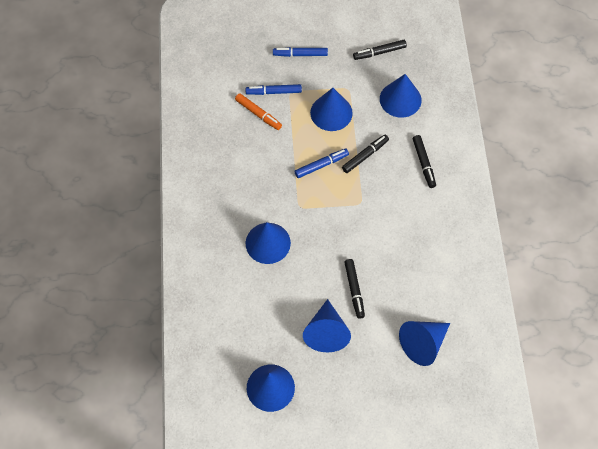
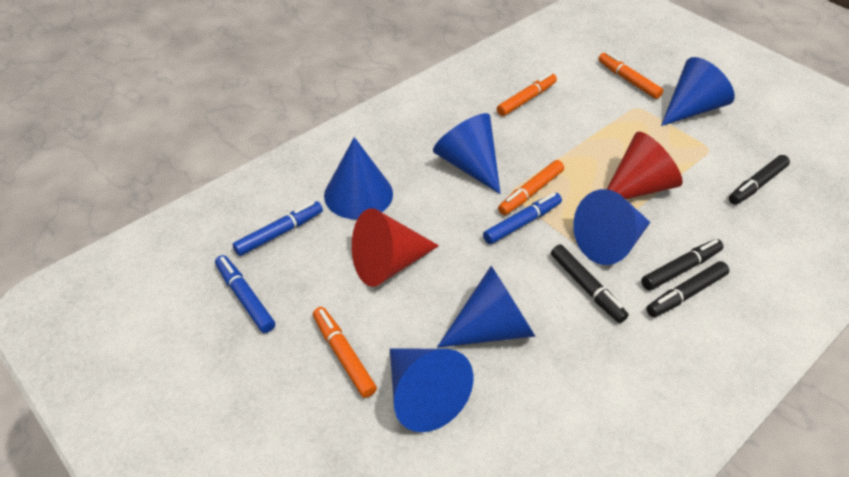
orange marker: 1 -> 4
red cone: 0 -> 2

